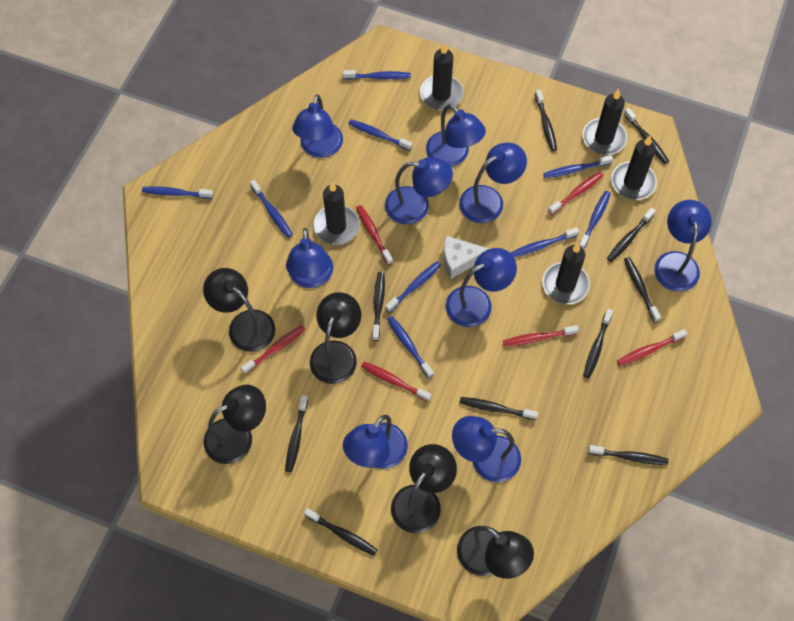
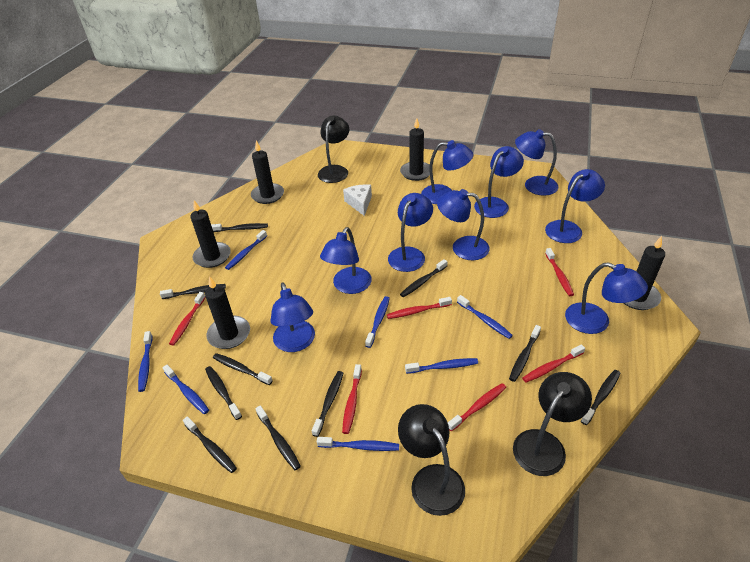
black lamp: 5 -> 3
blue toothbrush: 9 -> 7

